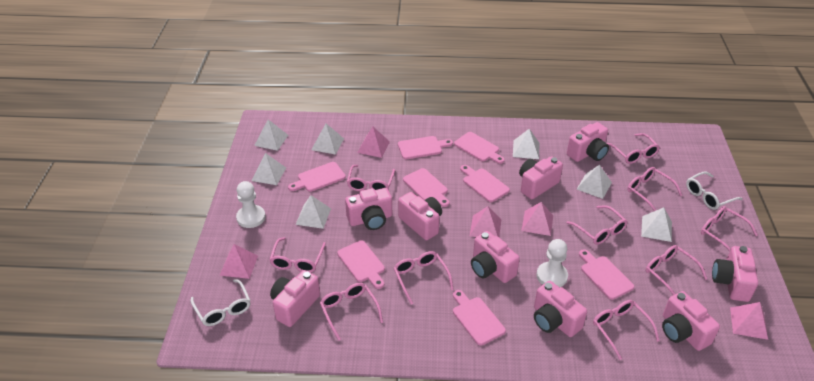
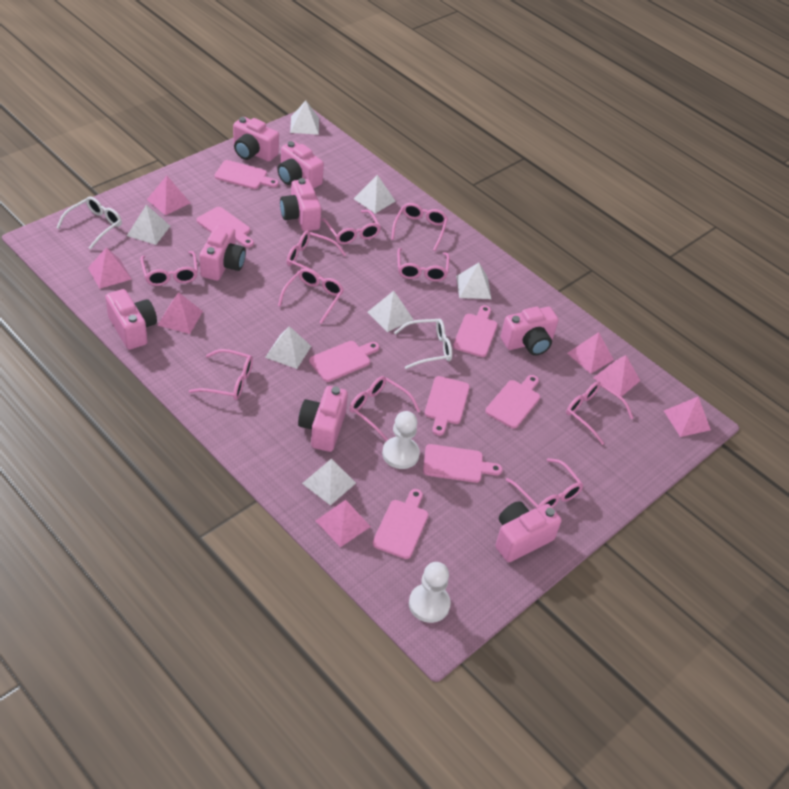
pink camera: 9 -> 8
pink pyramid: 5 -> 7

